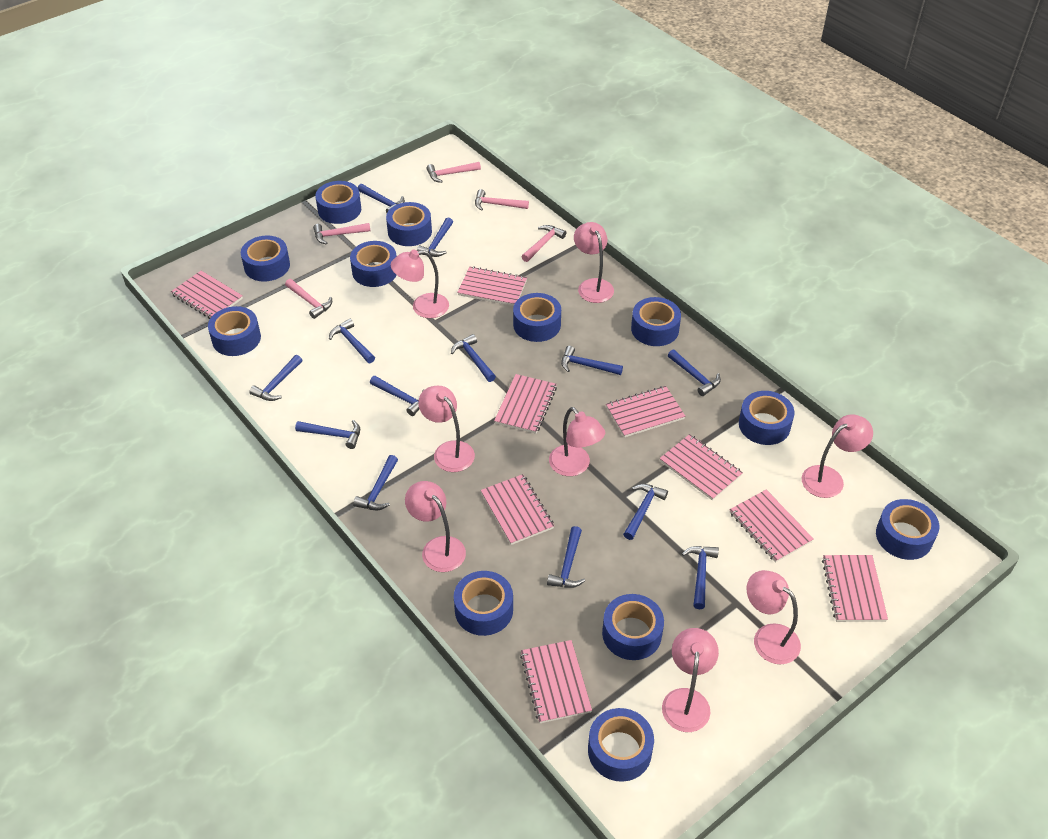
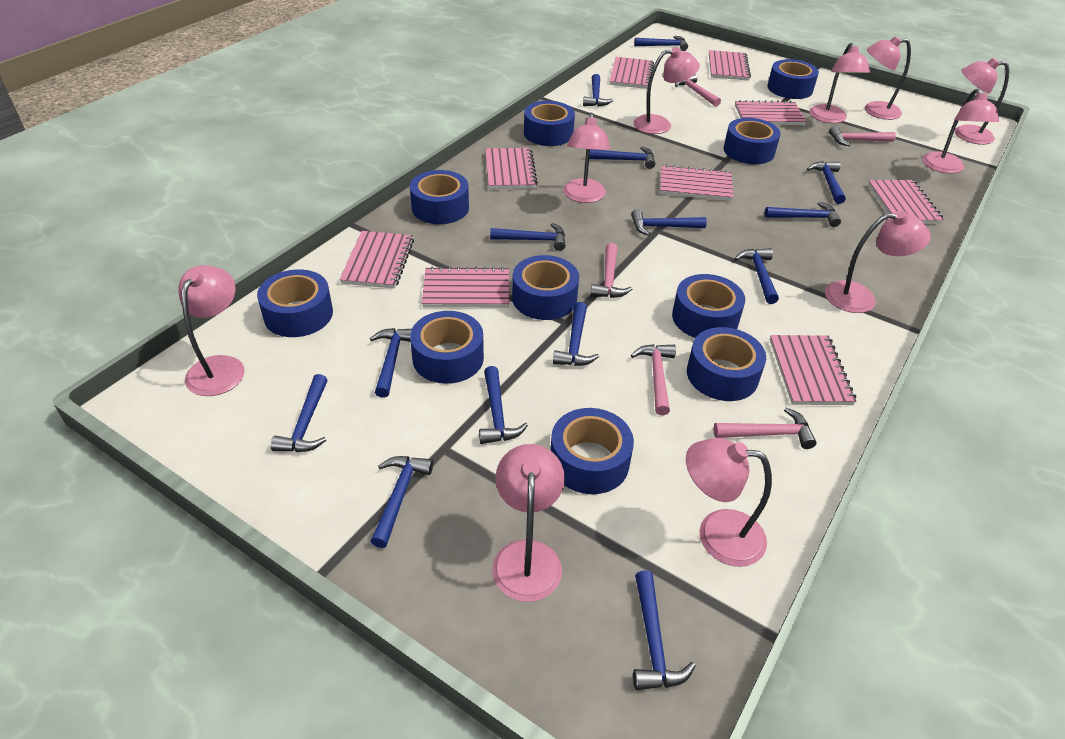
blue hammer: 13 -> 14
blue tape: 12 -> 10
pink lamp: 8 -> 10

